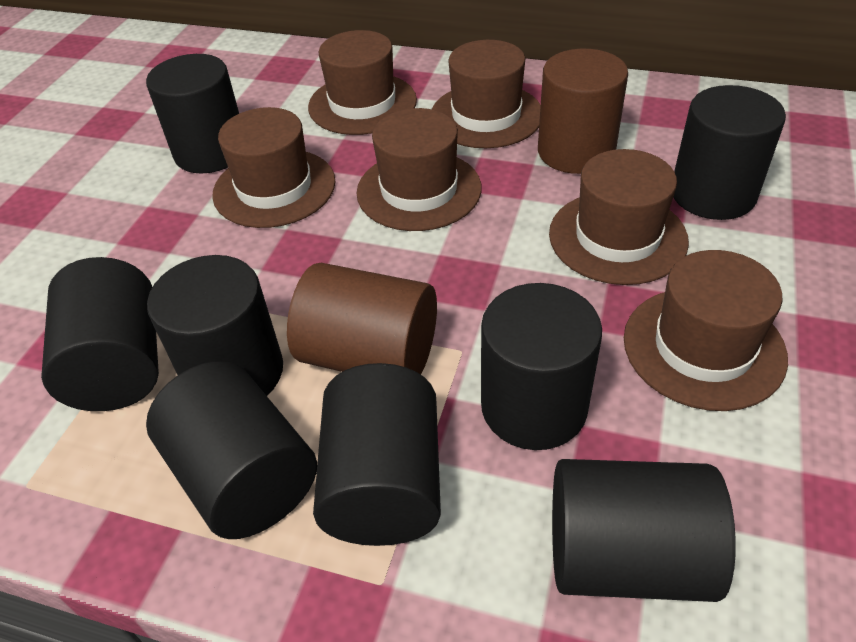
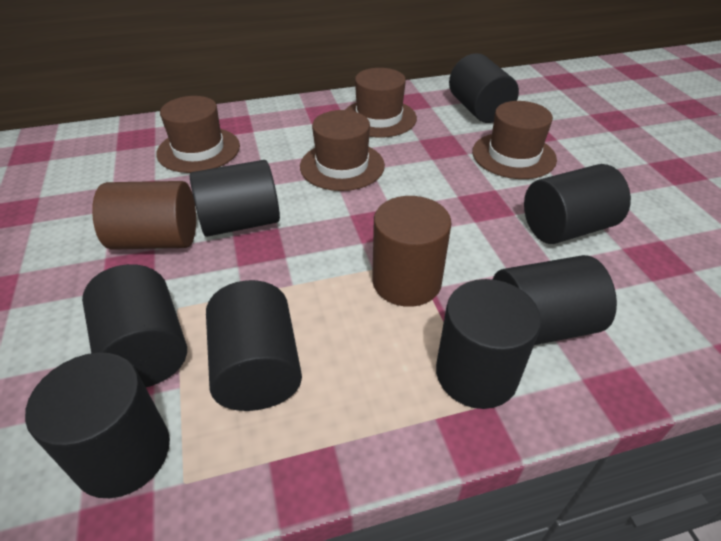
brown hat: 6 -> 4

